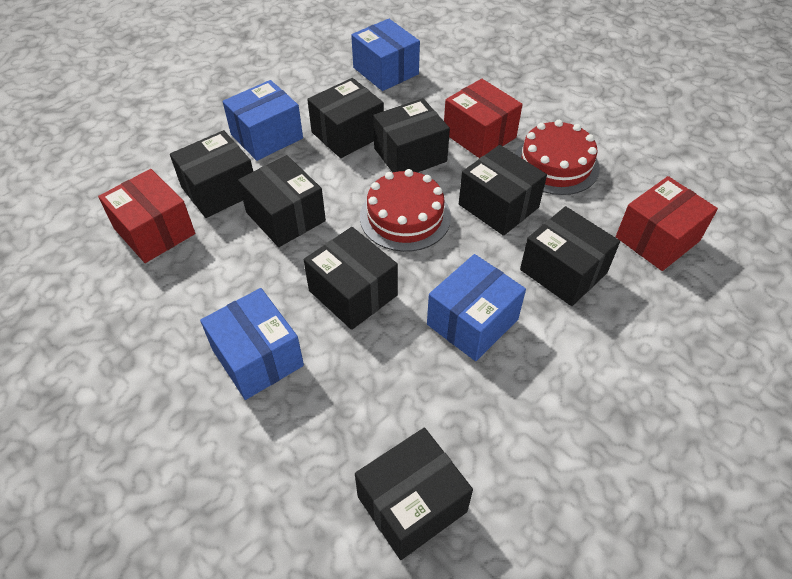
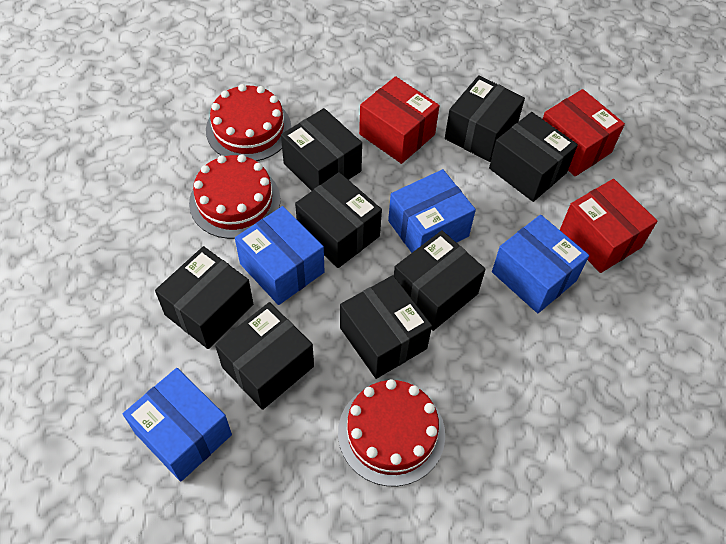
red cake: 2 -> 3

